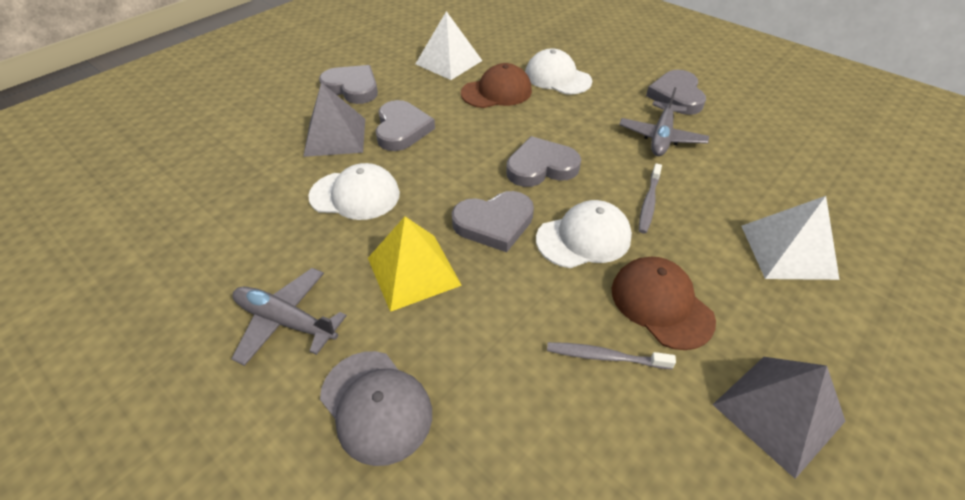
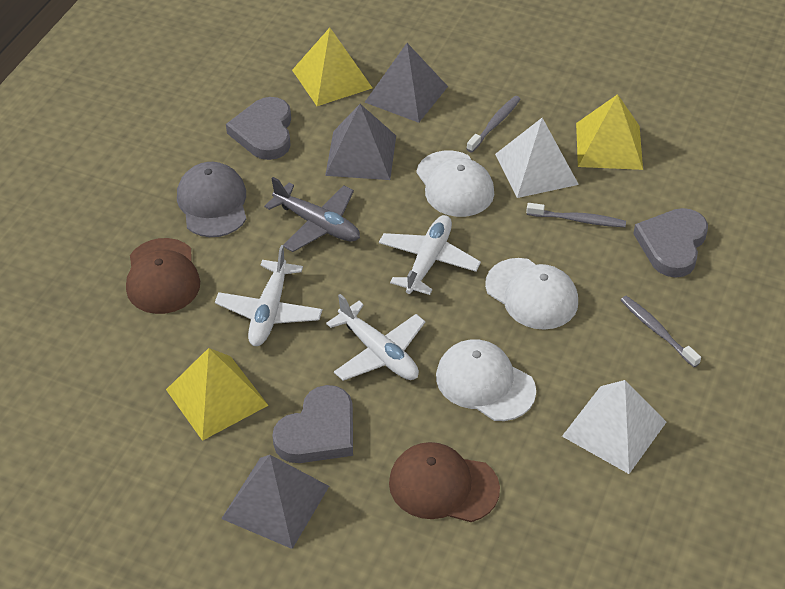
grey heart: 5 -> 3
grey plane: 2 -> 1
grey pyramid: 2 -> 3
grey toothbrush: 2 -> 3
white plane: 0 -> 3
yellow pyramid: 1 -> 3

